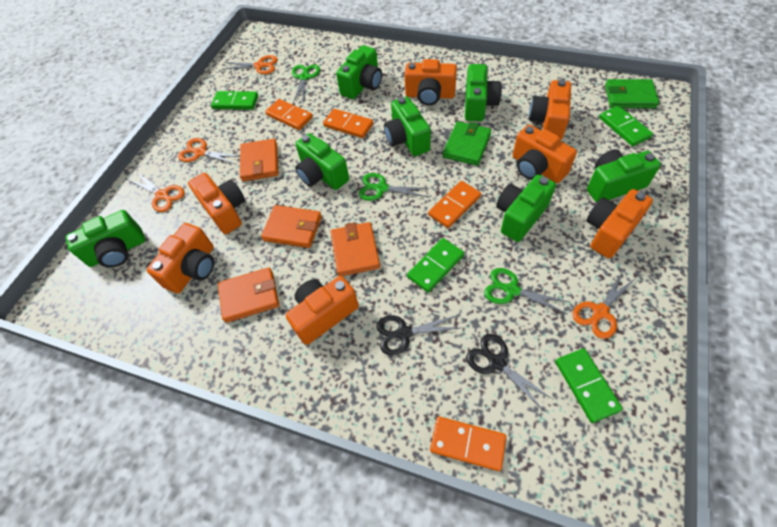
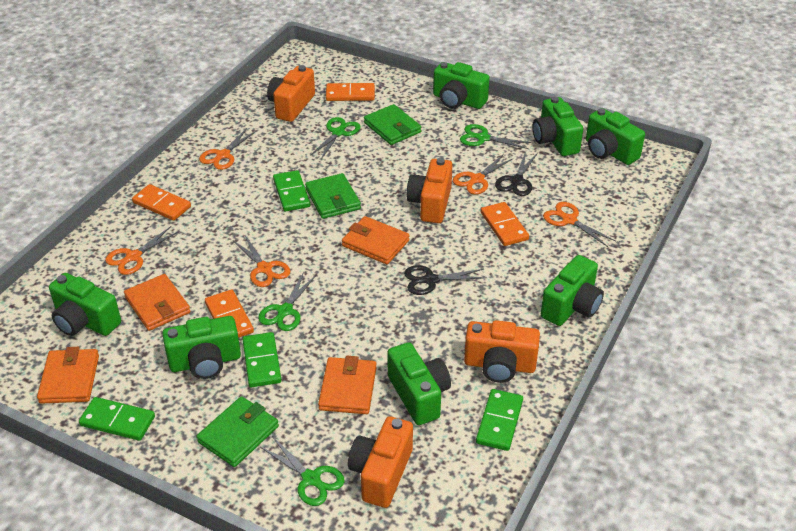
green scissors: 3 -> 4
green wallet: 2 -> 3
orange camera: 7 -> 4
orange scissors: 4 -> 5

